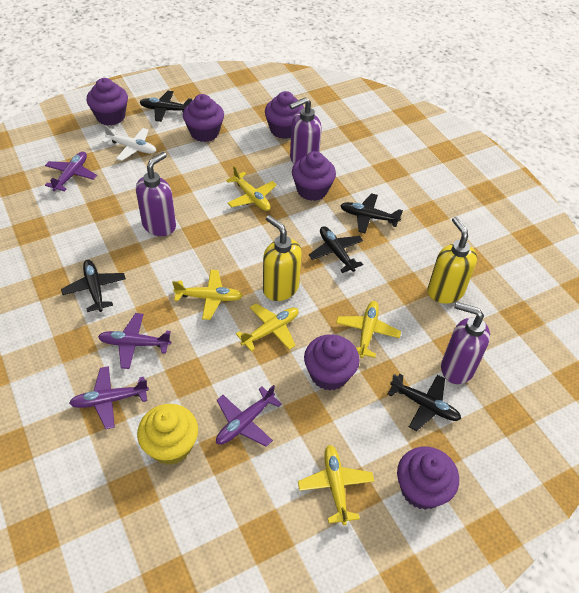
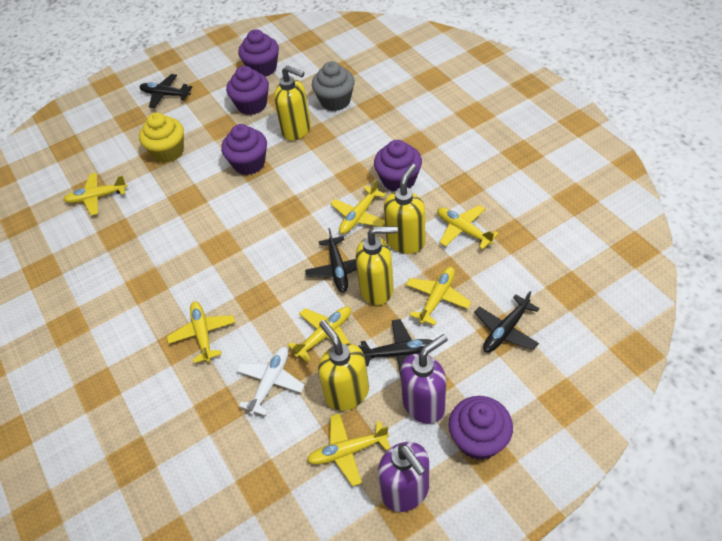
black plane: 5 -> 4
grey cupcake: 0 -> 1
purple cupcake: 6 -> 5
purple plane: 4 -> 0
purple soap dispenser: 3 -> 2
yellow plane: 5 -> 7
yellow soap dispenser: 2 -> 4

